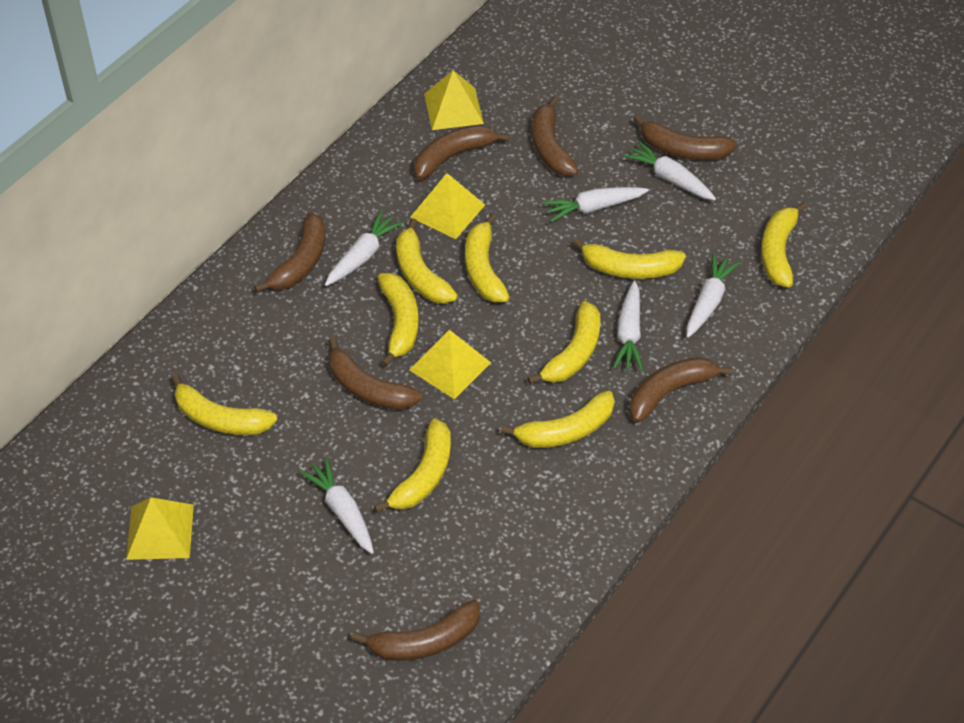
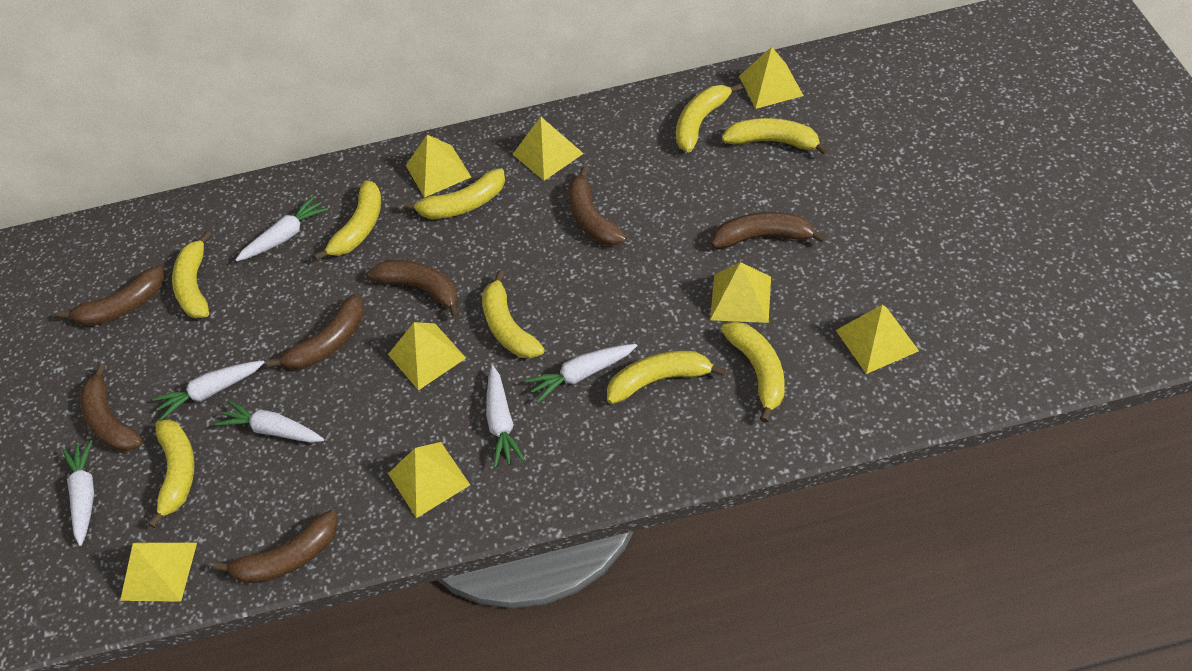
yellow pyramid: 4 -> 8

